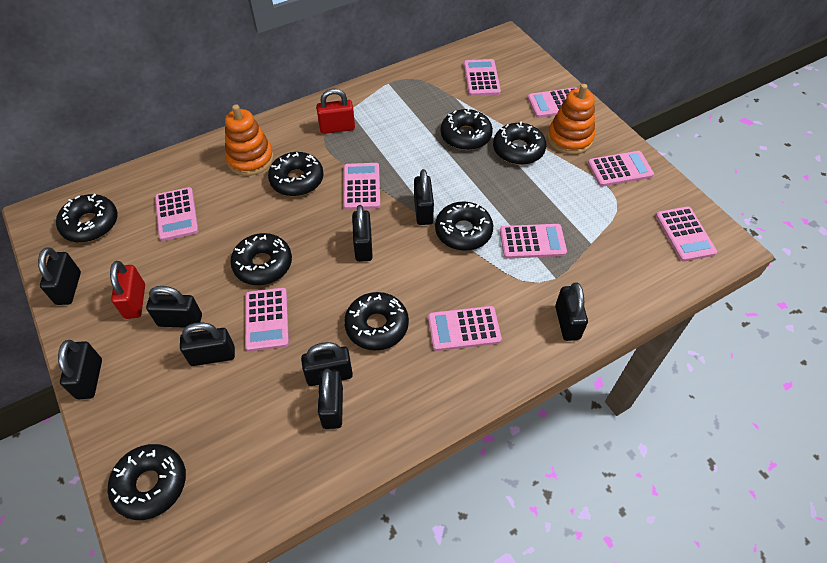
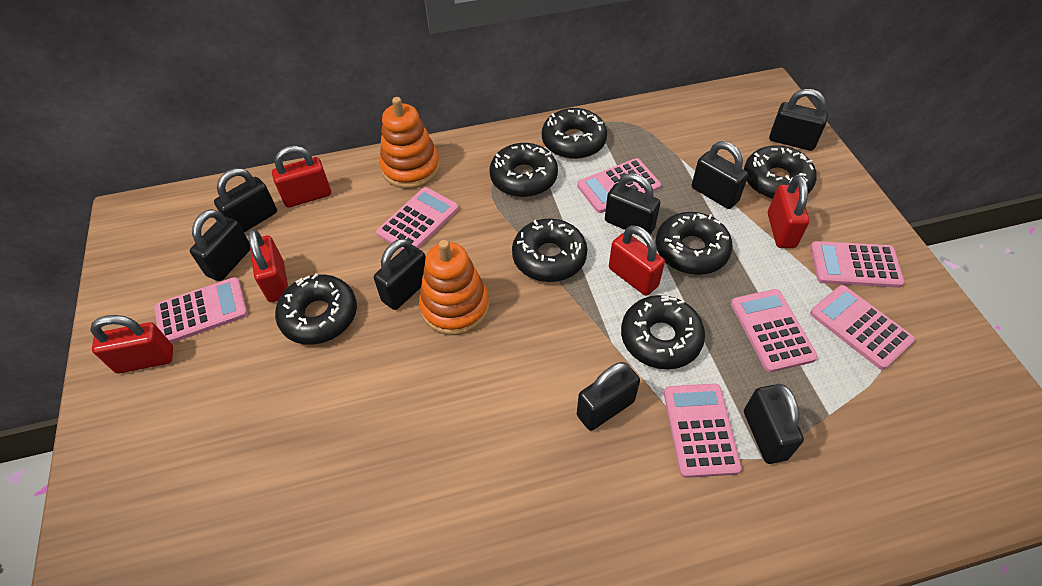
black donut: 8 -> 7
black padlock: 9 -> 8
pink calculator: 9 -> 7
red padlock: 2 -> 5

